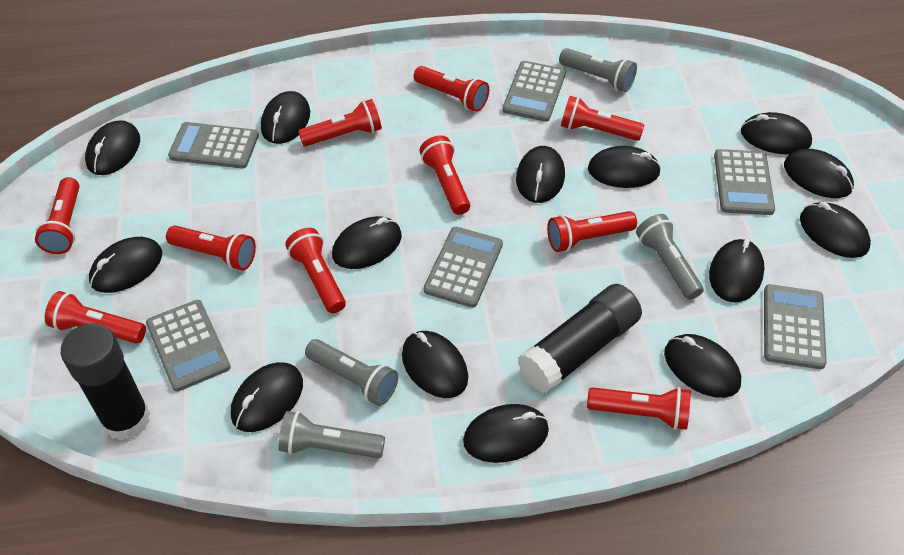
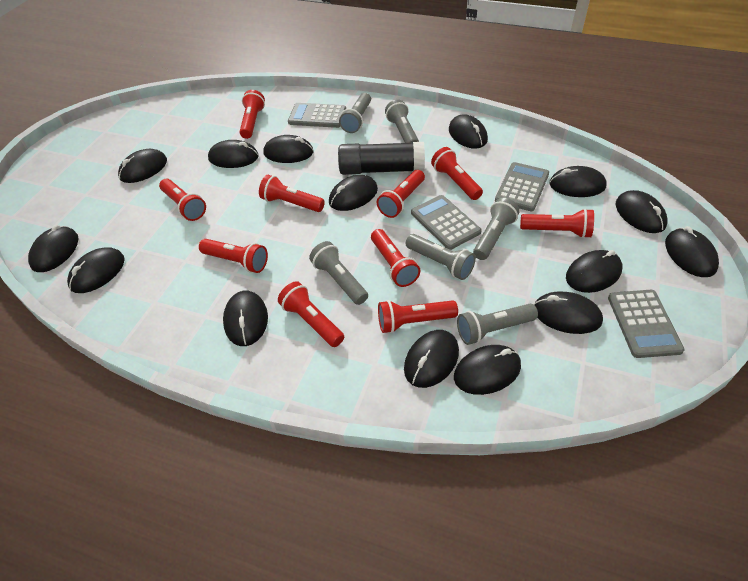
black glue stick: 2 -> 1
black mouse: 14 -> 15
grey calculator: 6 -> 4
grey flashlight: 4 -> 6

